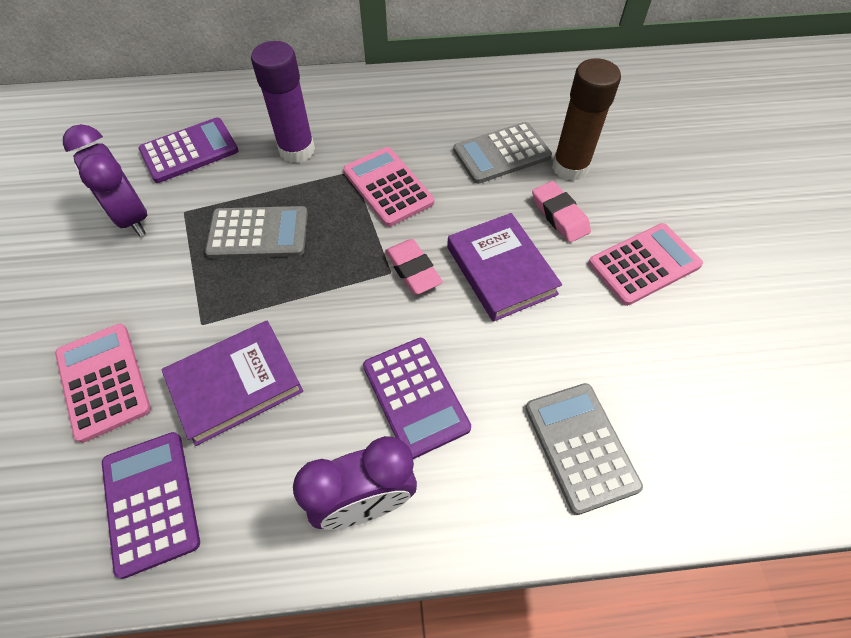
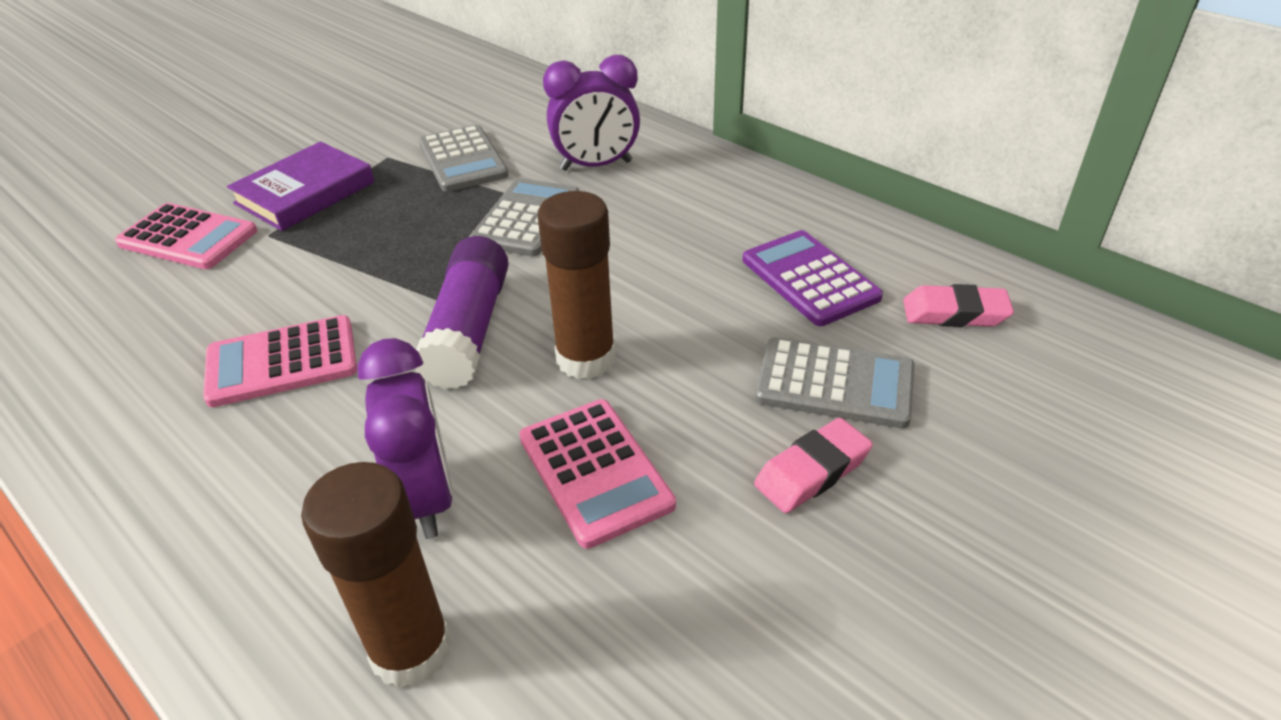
brown glue stick: 1 -> 2
purple book: 2 -> 1
purple calculator: 3 -> 1

